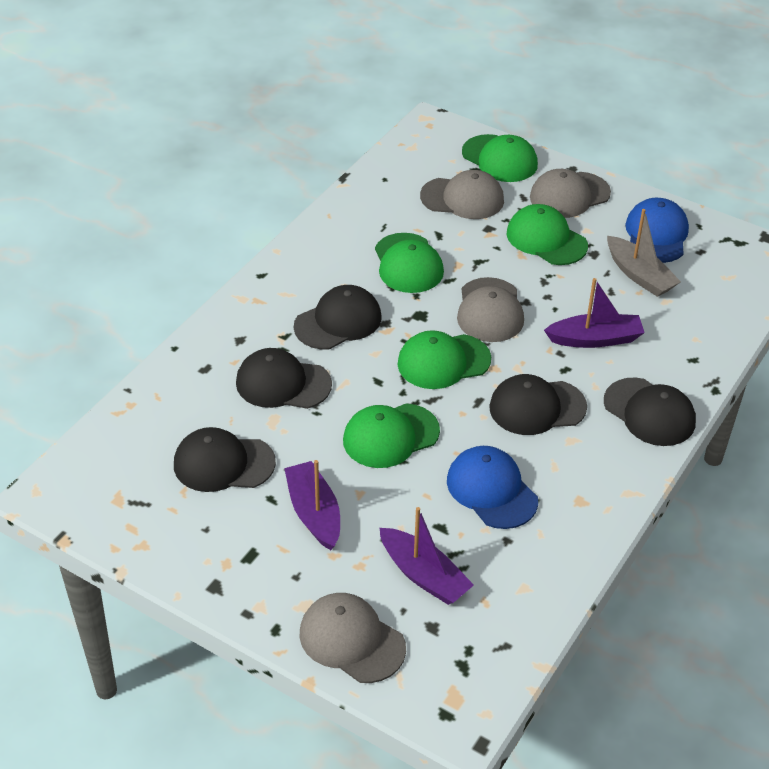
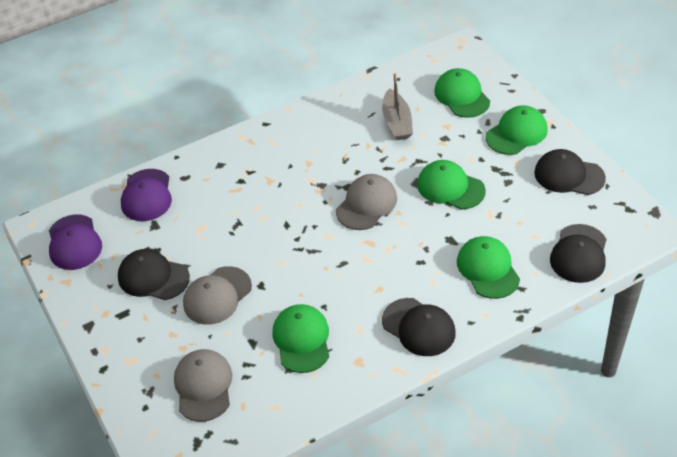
black cap: 5 -> 4
blue cap: 2 -> 0
grey cap: 4 -> 3
purple boat: 3 -> 0
purple cap: 0 -> 2

